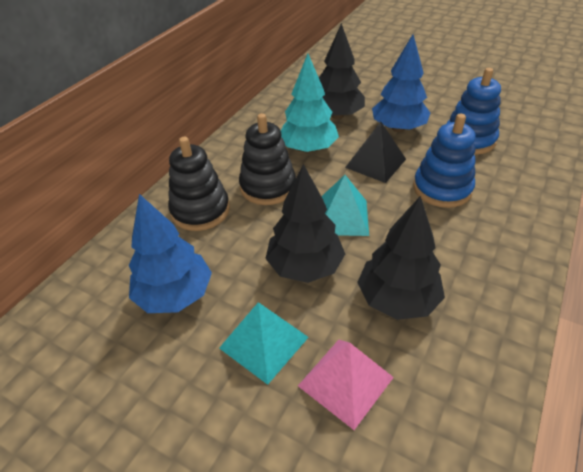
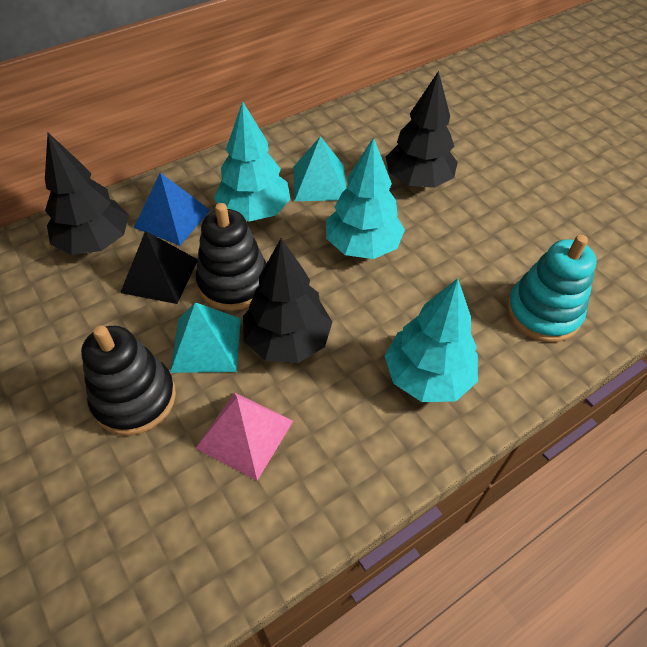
blue pyramid: 0 -> 1
blue stacking toy: 2 -> 0
blue tree: 2 -> 0
turquoise stacking toy: 0 -> 1
turquoise tree: 1 -> 3

